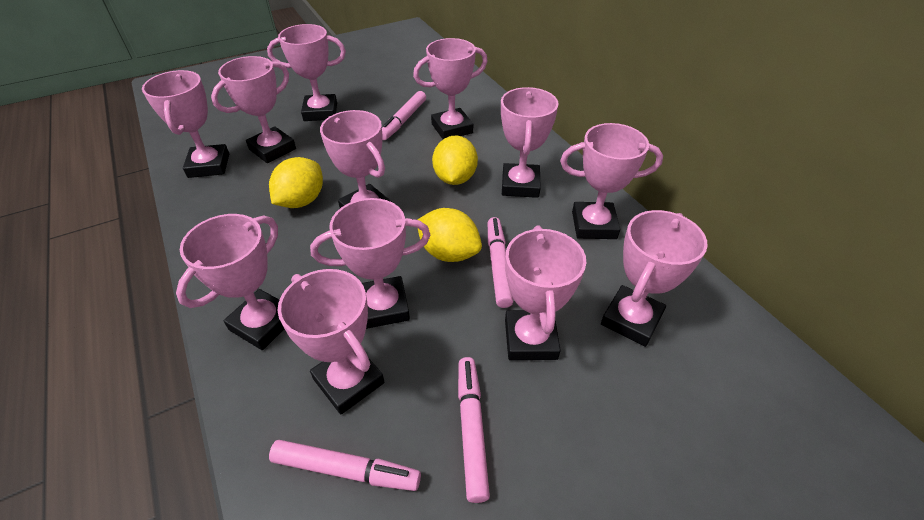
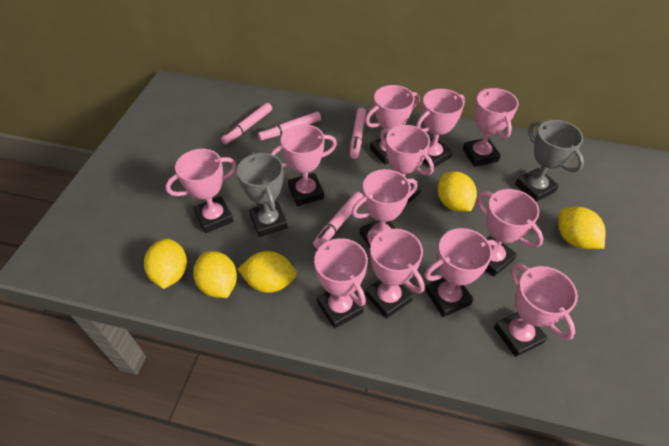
grey trophy: 0 -> 2
yellow lemon: 3 -> 5

